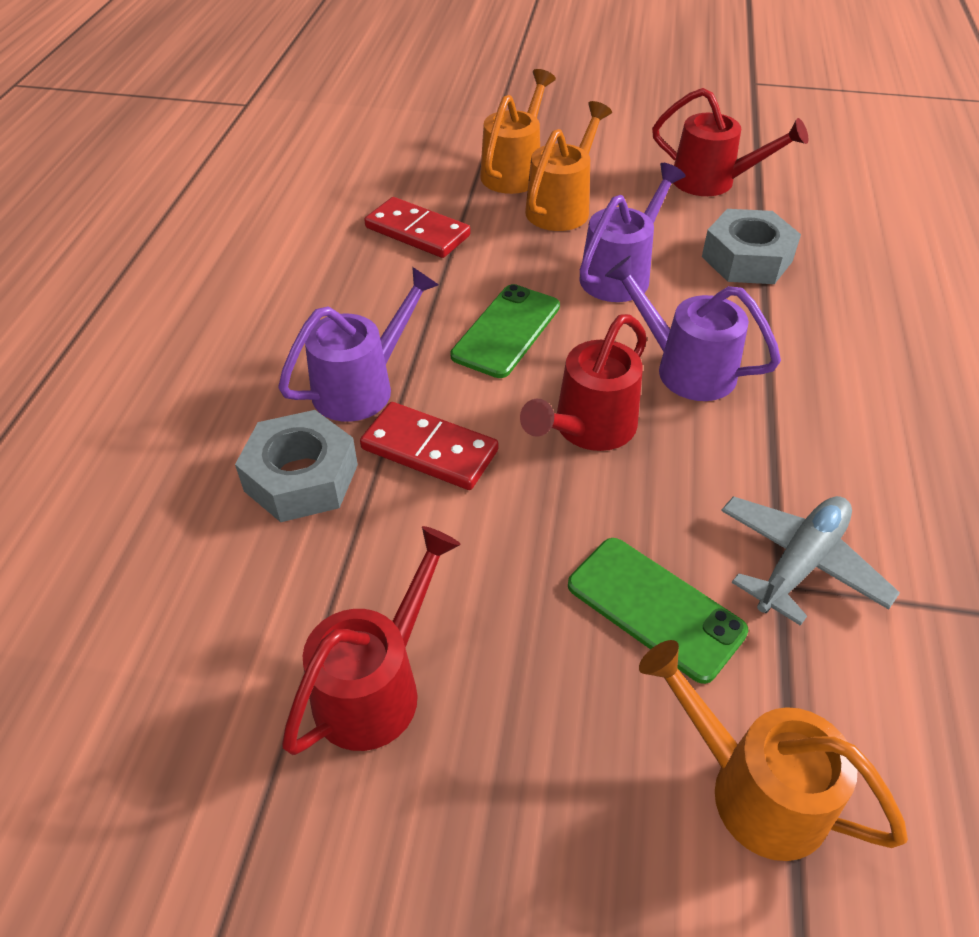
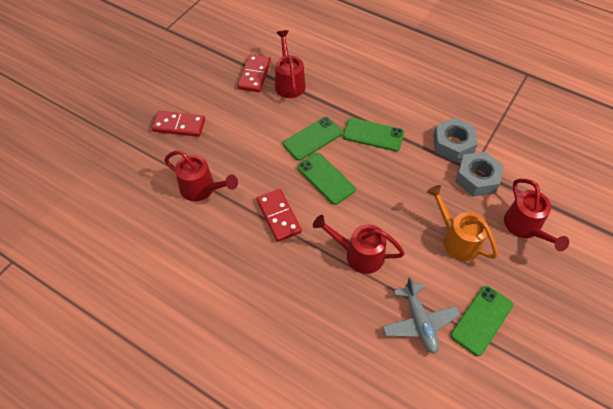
green phone: 2 -> 4
orange watering can: 3 -> 1
purple watering can: 3 -> 0
red domino: 2 -> 3
red watering can: 3 -> 4

